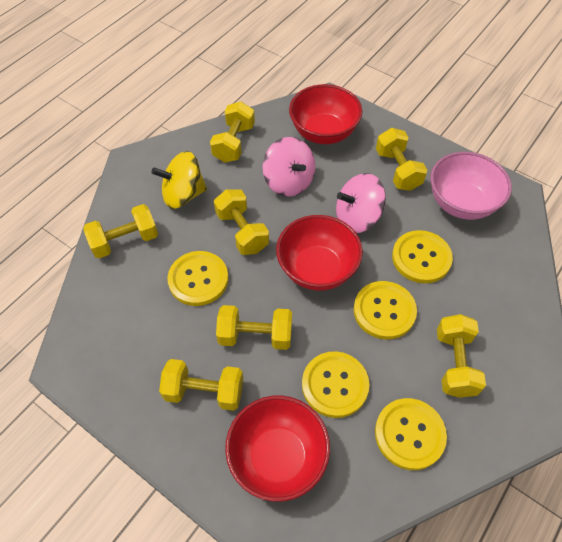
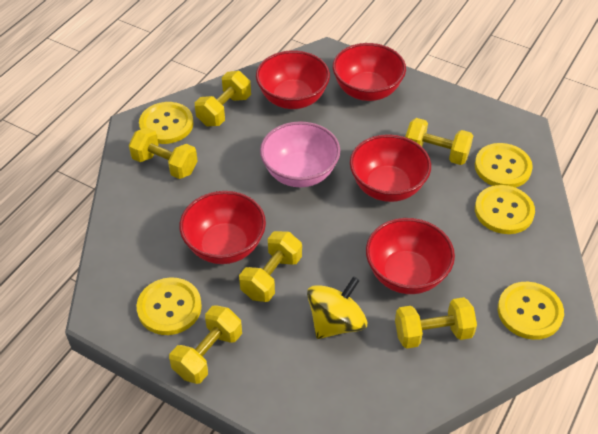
pink spinning top: 2 -> 0
red bowl: 3 -> 5
yellow dumbbell: 7 -> 6

